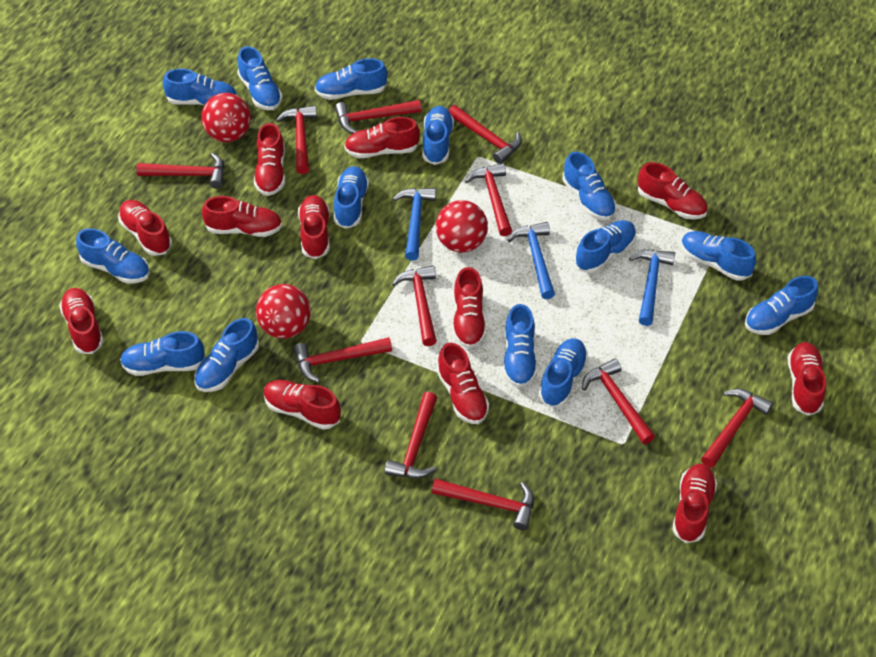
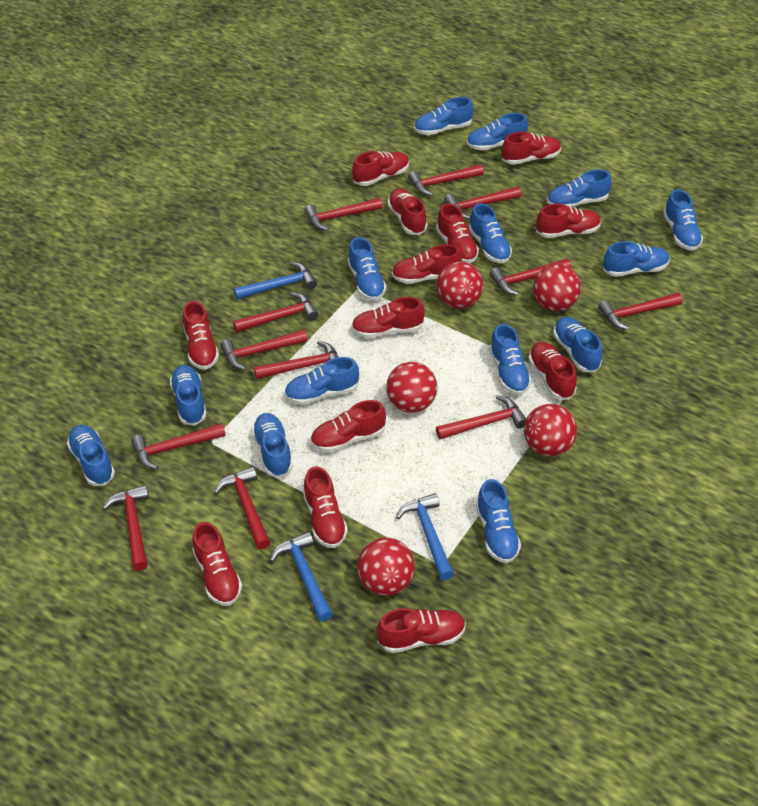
red ball: 3 -> 5
red hammer: 11 -> 12
red shoe: 12 -> 13

